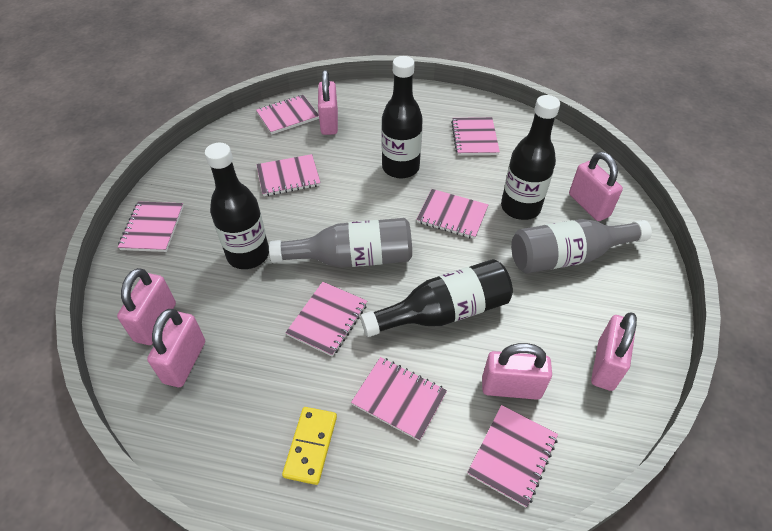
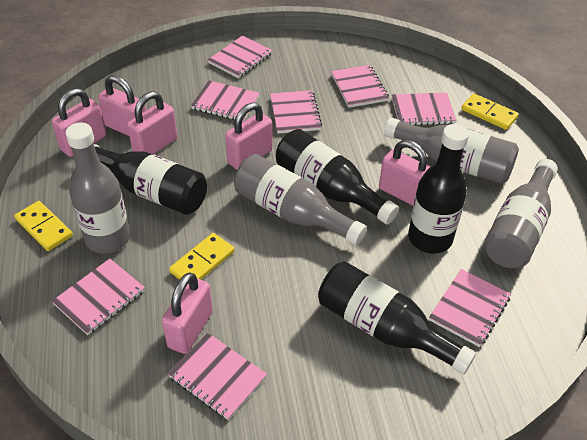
grey bottle: 2 -> 4
yellow domino: 1 -> 3

